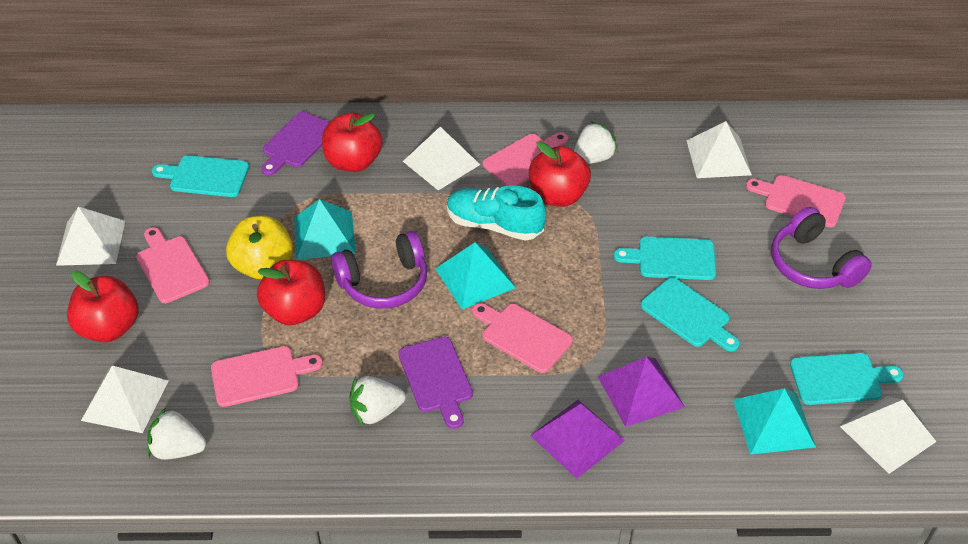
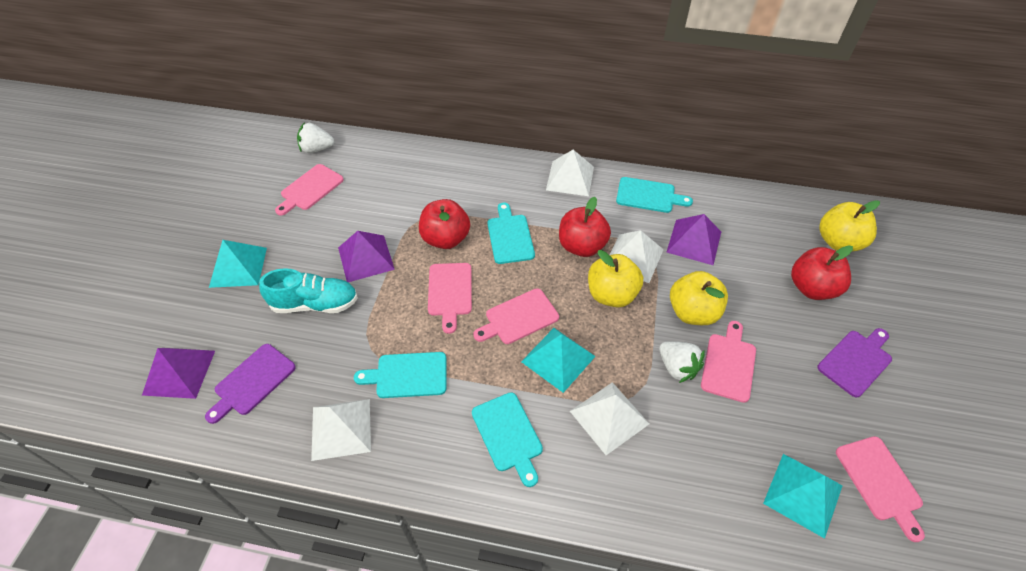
purple headphones: 2 -> 0
purple pyramid: 2 -> 3
red apple: 4 -> 3
white pyramid: 5 -> 4
white strawberry: 3 -> 2
yellow apple: 1 -> 3

